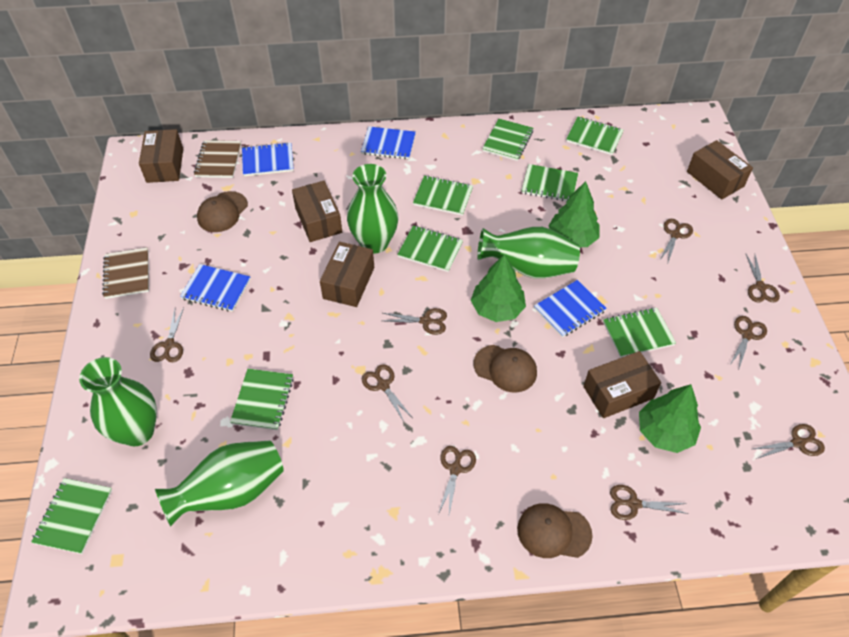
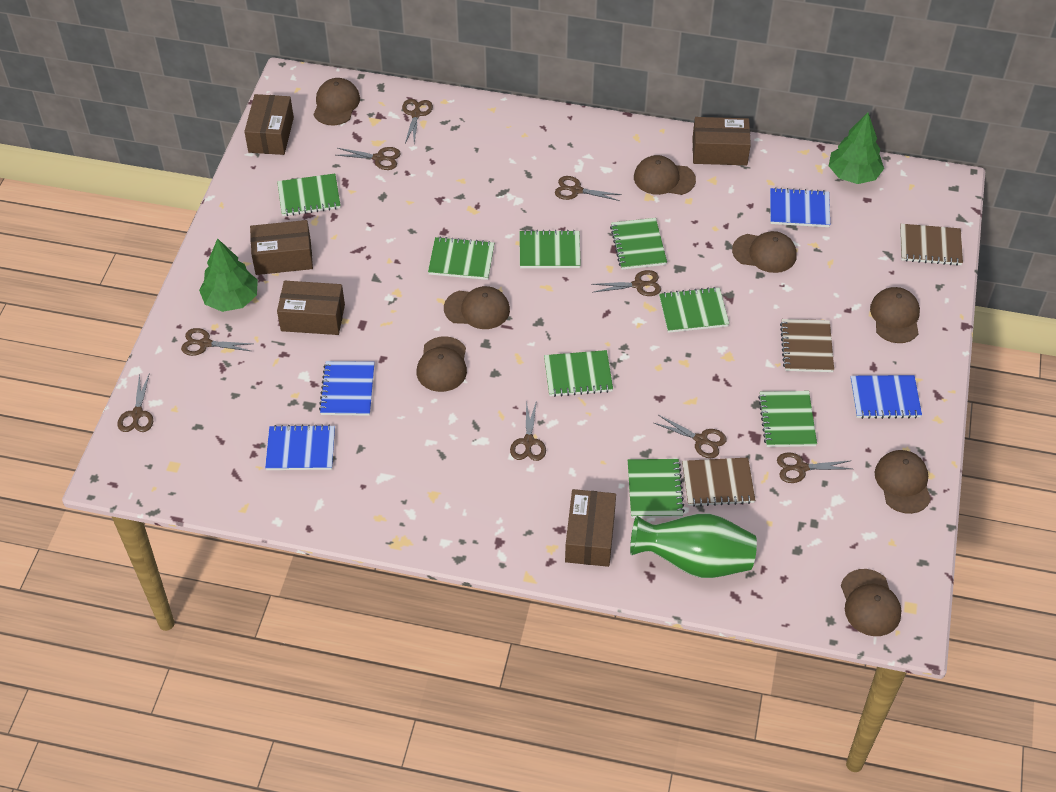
brown cap: 3 -> 8
brown notebook: 2 -> 3
green tree: 3 -> 2
green vase: 4 -> 1

